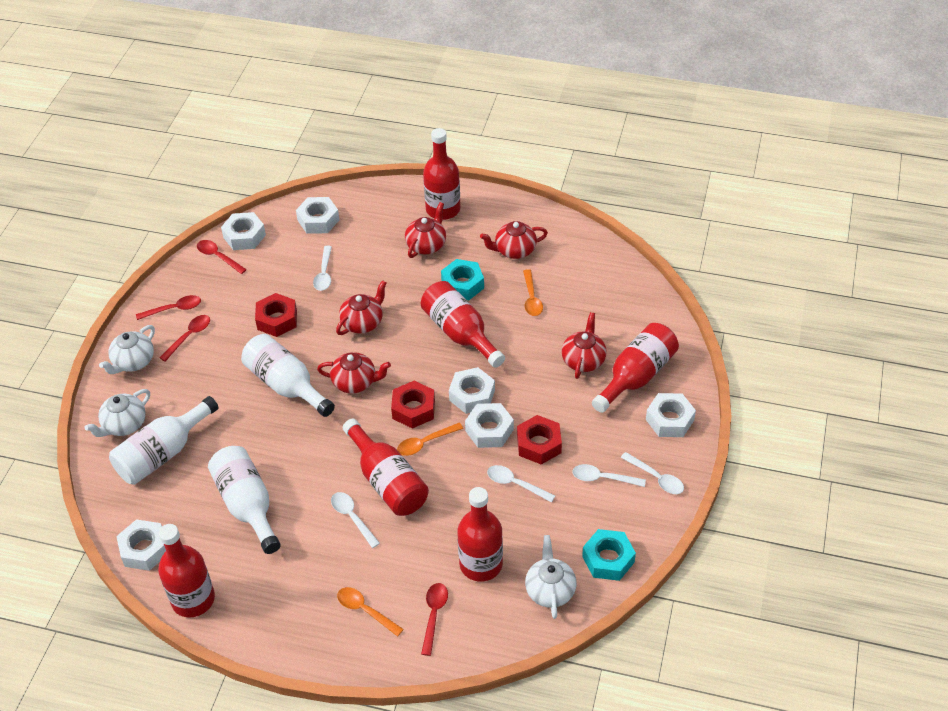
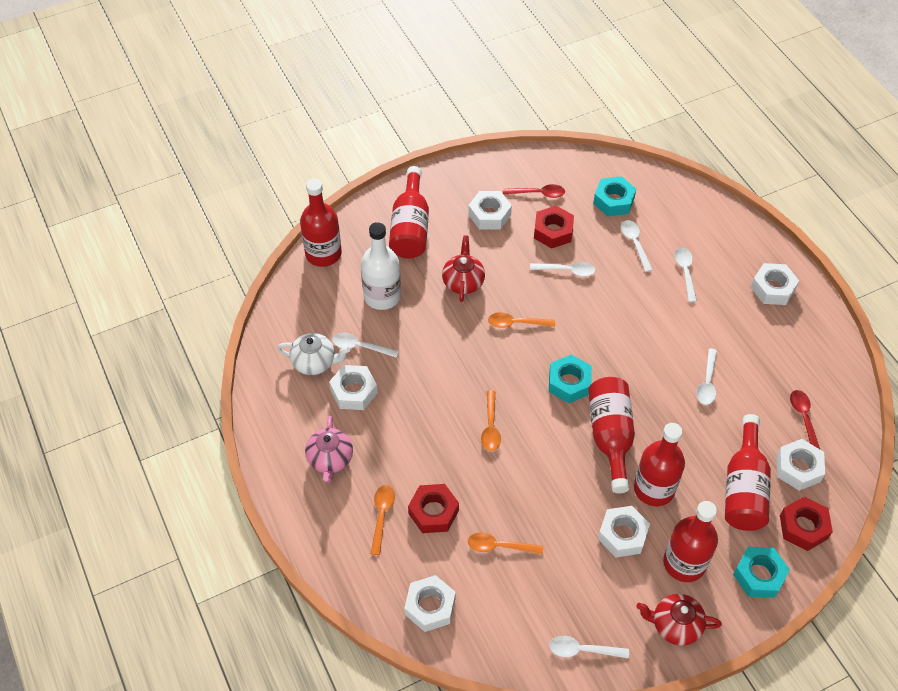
orange spoon: 3 -> 4
pink teapot: 0 -> 1
red spoon: 4 -> 2
red teapot: 5 -> 2
turquoise nut: 2 -> 3
white bottle: 3 -> 1
white spoon: 5 -> 6
white teapot: 3 -> 1

